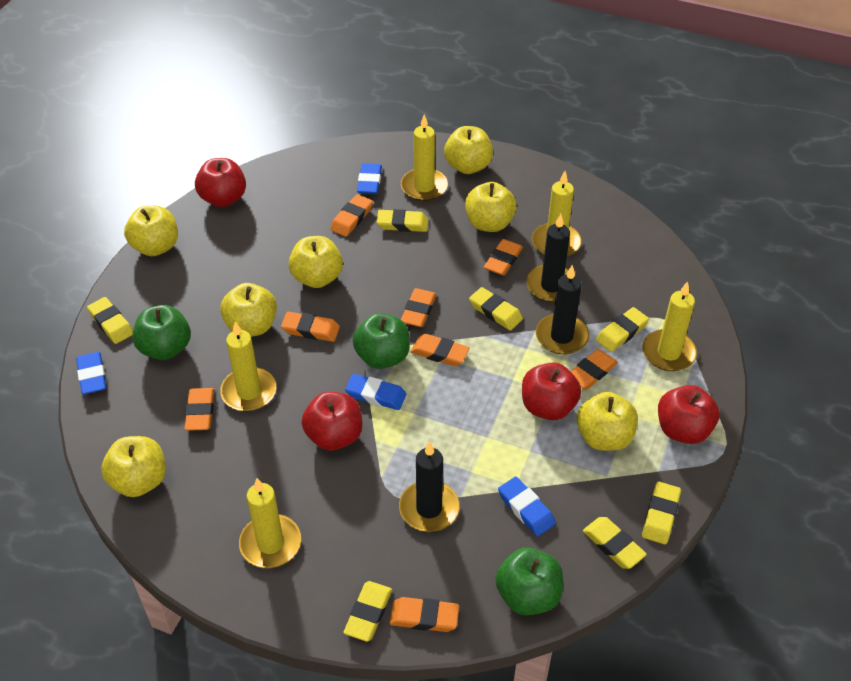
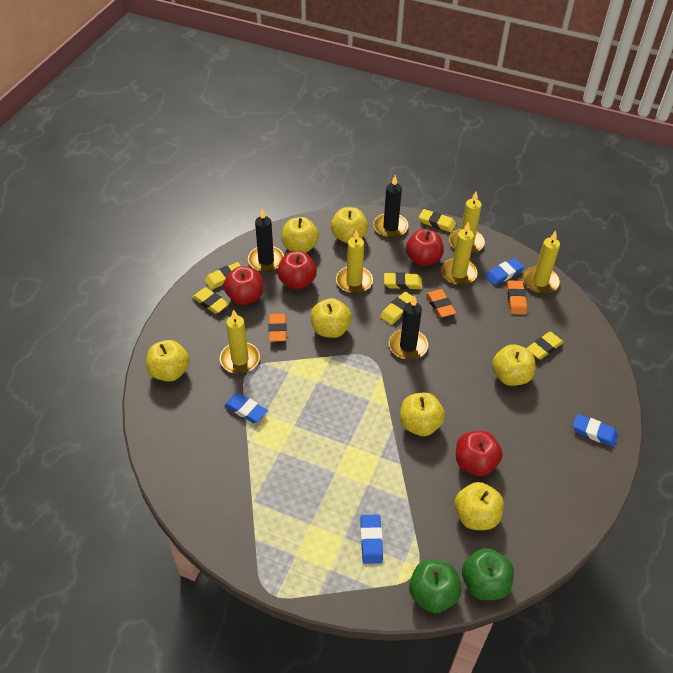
green apple: 3 -> 2
orange eraser: 8 -> 3
yellow eraser: 7 -> 6

